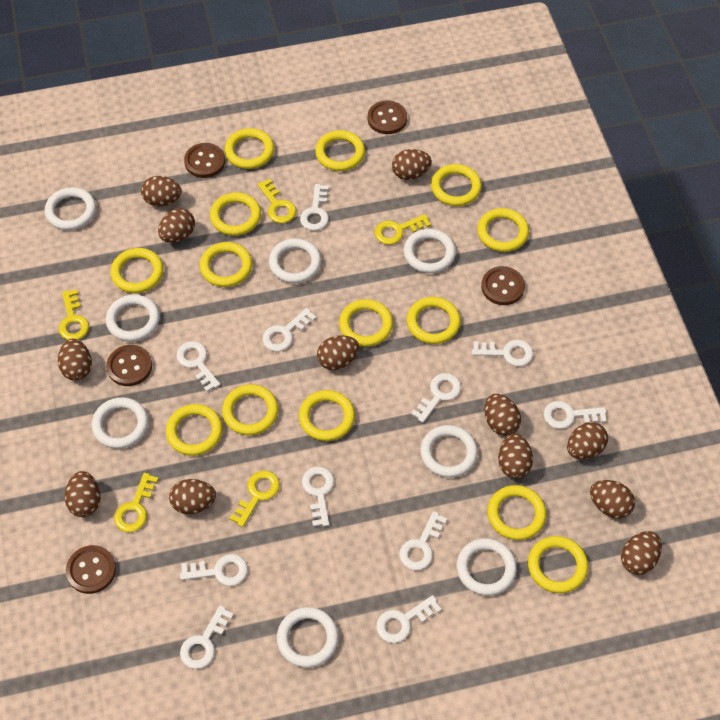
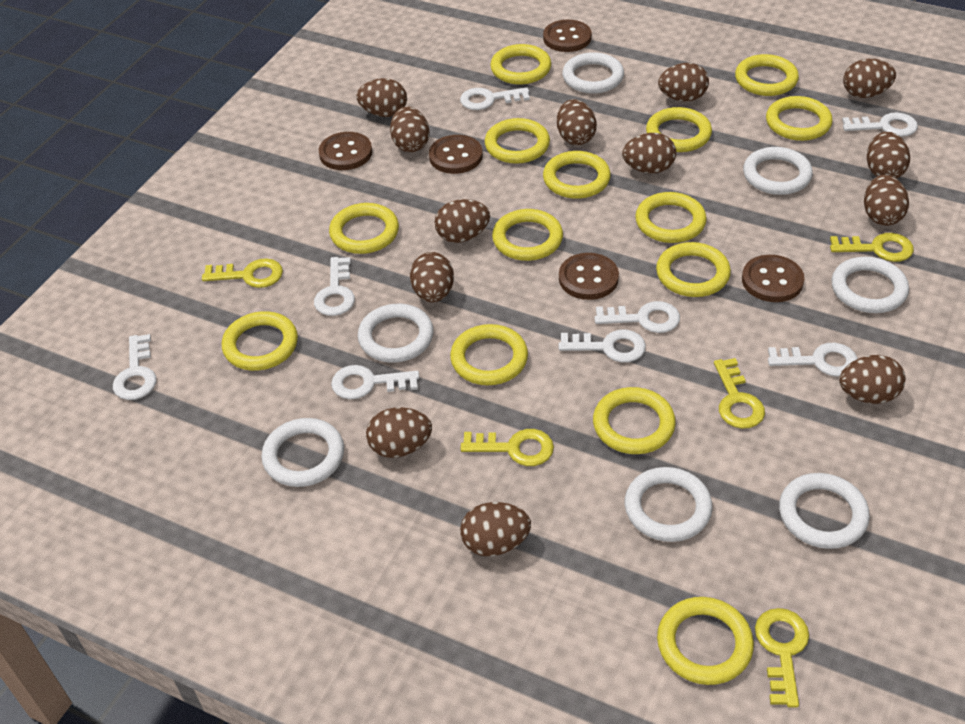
brown egg: 12 -> 13
white key: 11 -> 8
white ring: 8 -> 7

